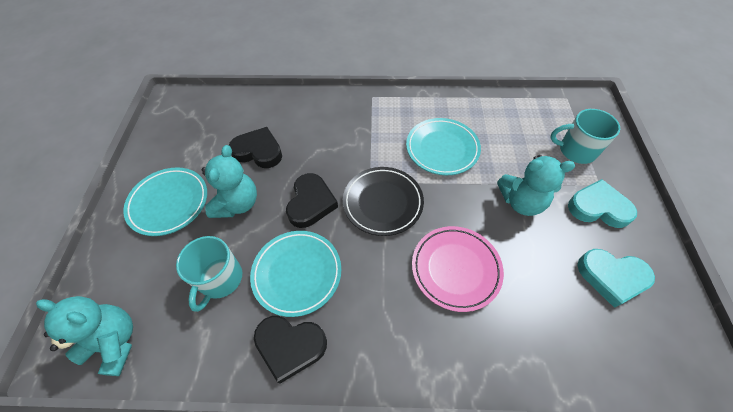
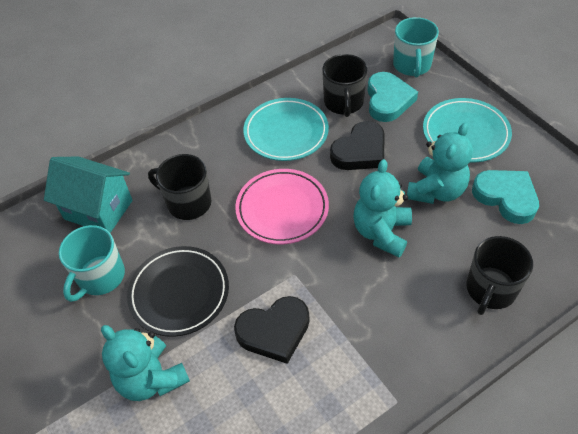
black heart: 3 -> 2
black mug: 0 -> 3
turquoise house: 0 -> 1
turquoise plate: 3 -> 2

